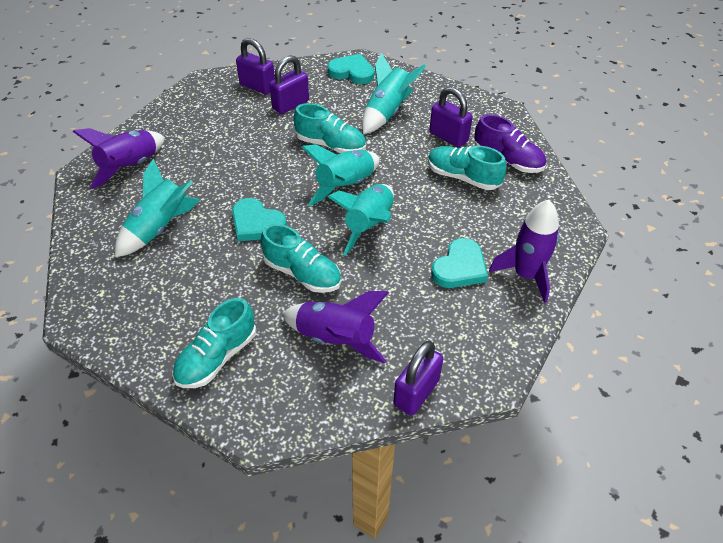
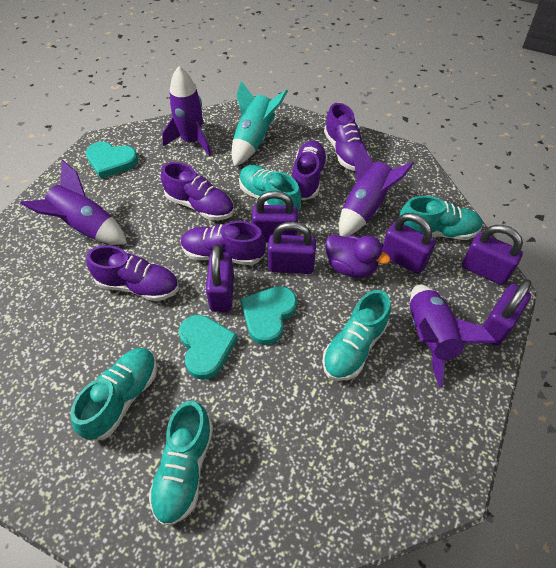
purple duck: 0 -> 1
purple padlock: 4 -> 6
purple rocket: 3 -> 4
purple shoe: 1 -> 5
turquoise rocket: 4 -> 1
turquoise shoe: 4 -> 5

